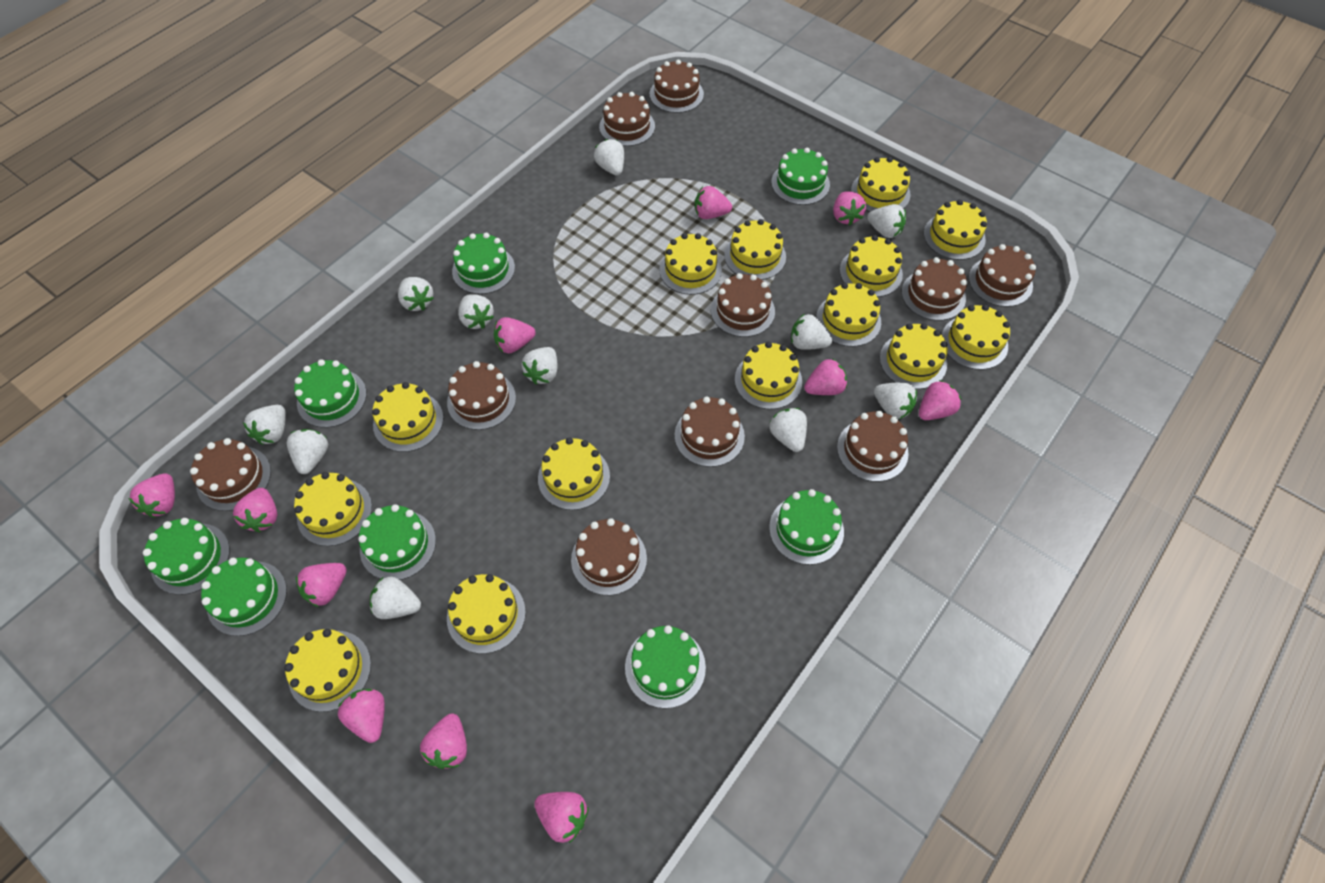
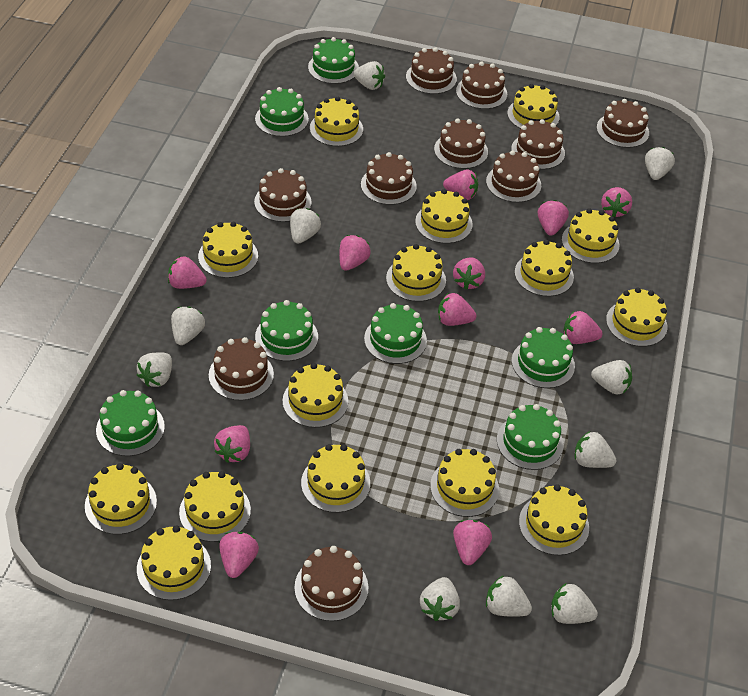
green cake: 8 -> 7
white strawberry: 11 -> 10
yellow cake: 14 -> 15

